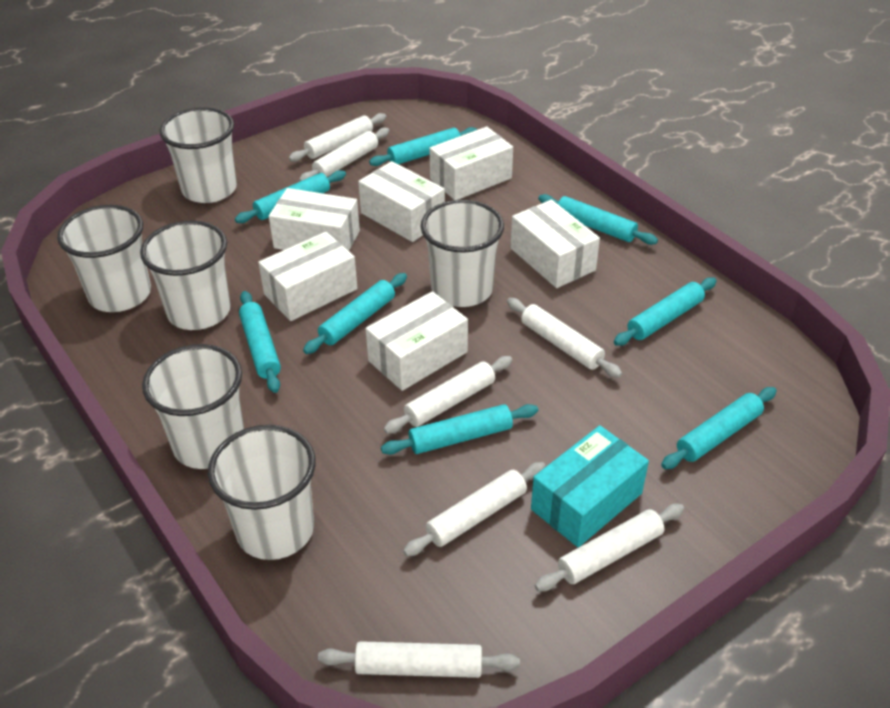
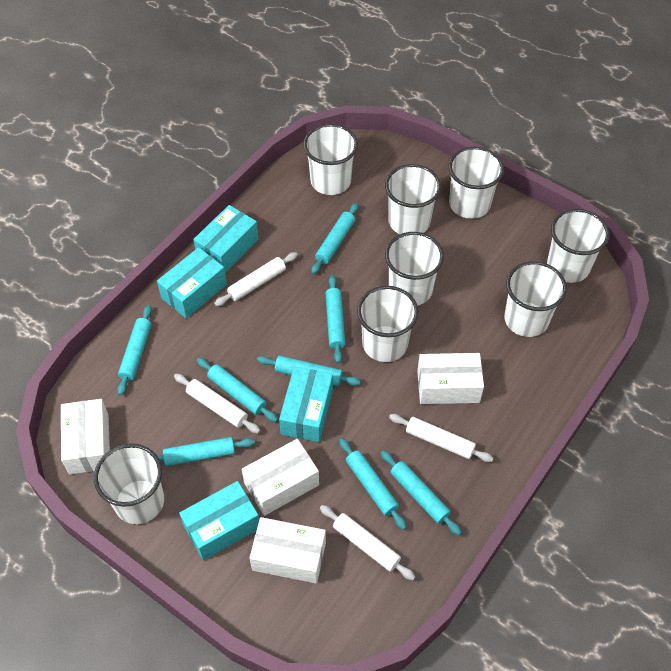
turquoise box: 1 -> 4
white box: 6 -> 4
white cup: 6 -> 8
white rolling pin: 7 -> 4

